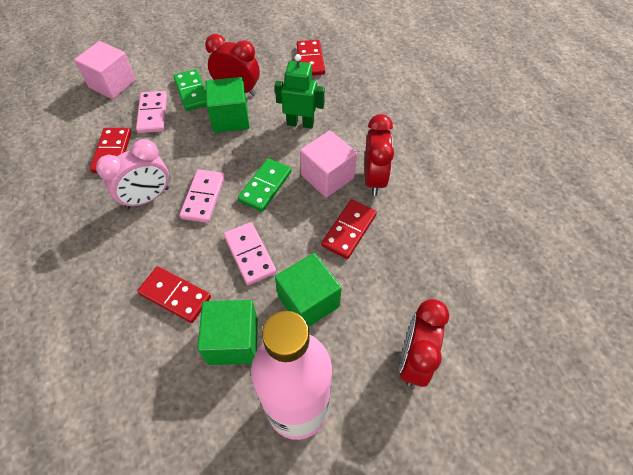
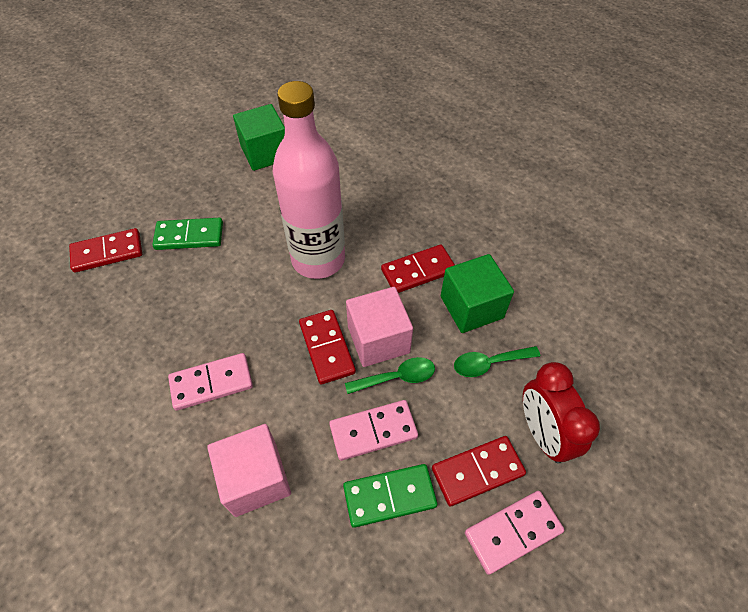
green cube: 3 -> 2
green robot: 1 -> 0
green spoon: 0 -> 2
pink clock: 1 -> 0
red clock: 3 -> 1

